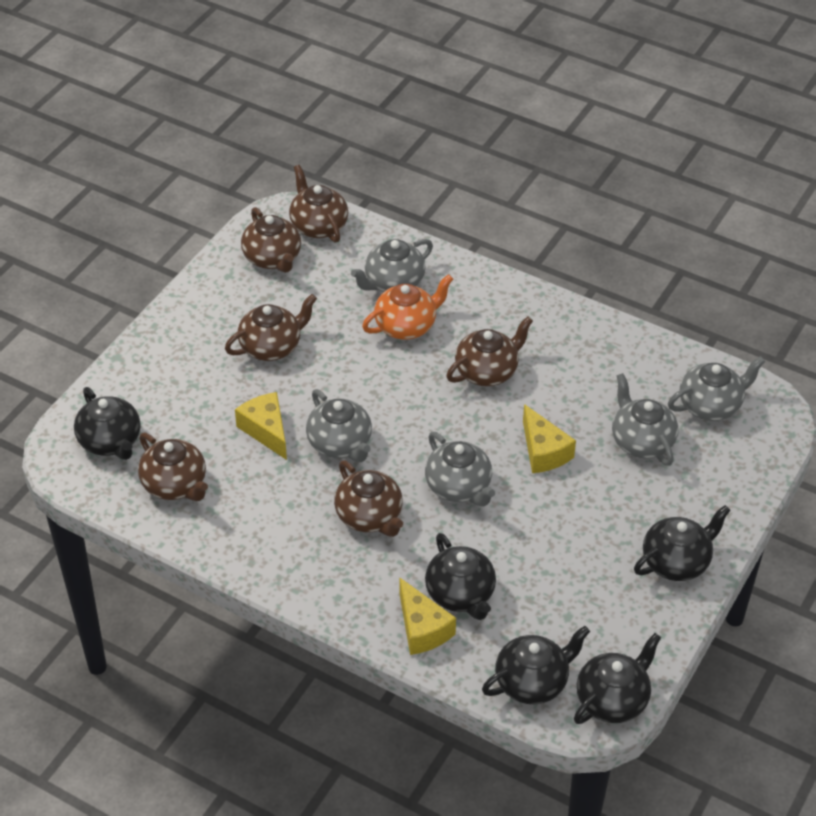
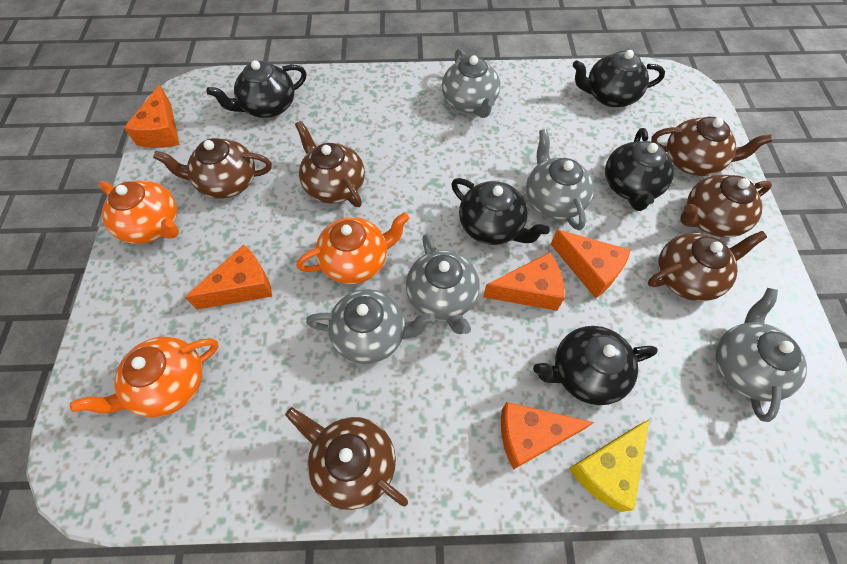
orange cheese: 0 -> 5
orange teapot: 1 -> 3
yellow cheese: 3 -> 1

